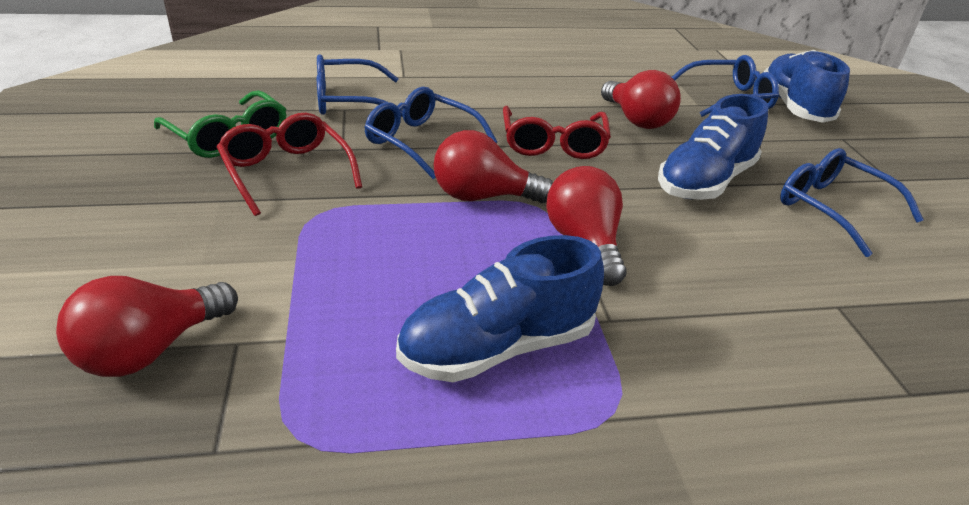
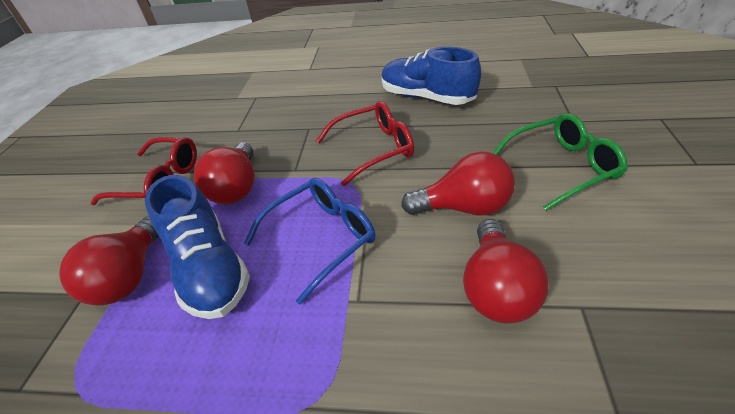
blue glasses: 4 -> 1
blue shoe: 3 -> 2

